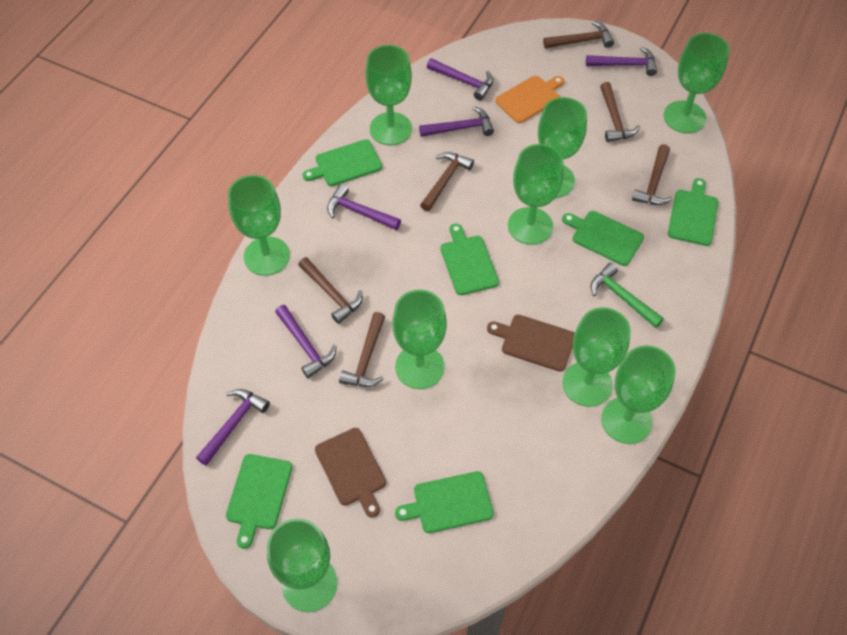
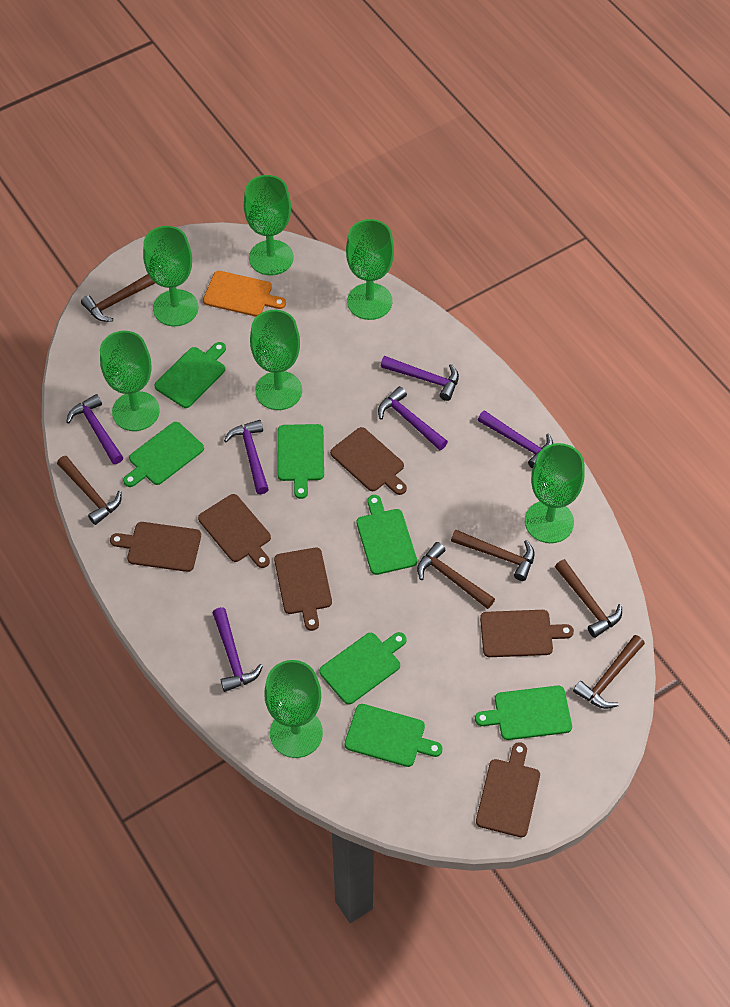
brown cutting board: 2 -> 6
green cutting board: 6 -> 7
green goblet: 9 -> 7
green hammer: 1 -> 0

